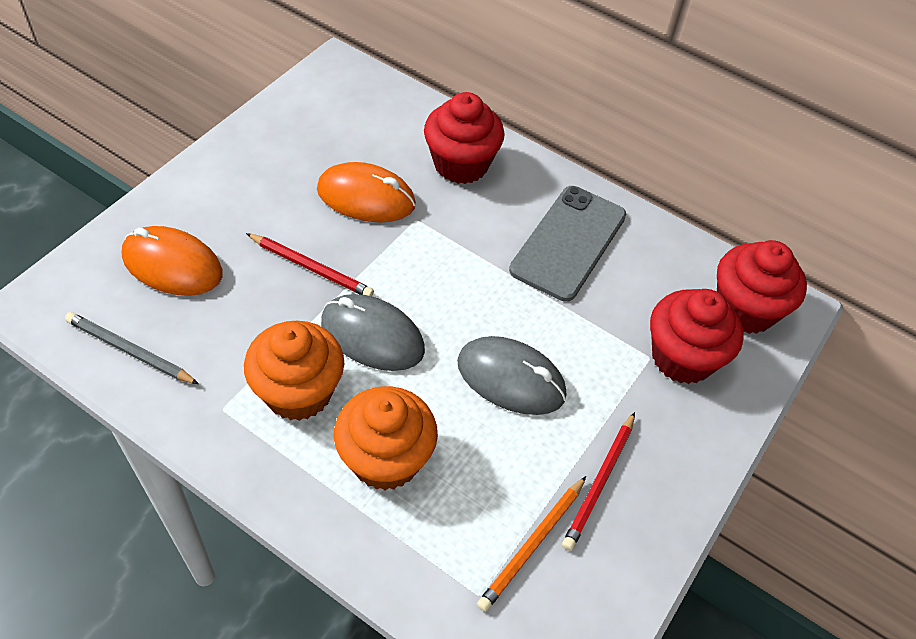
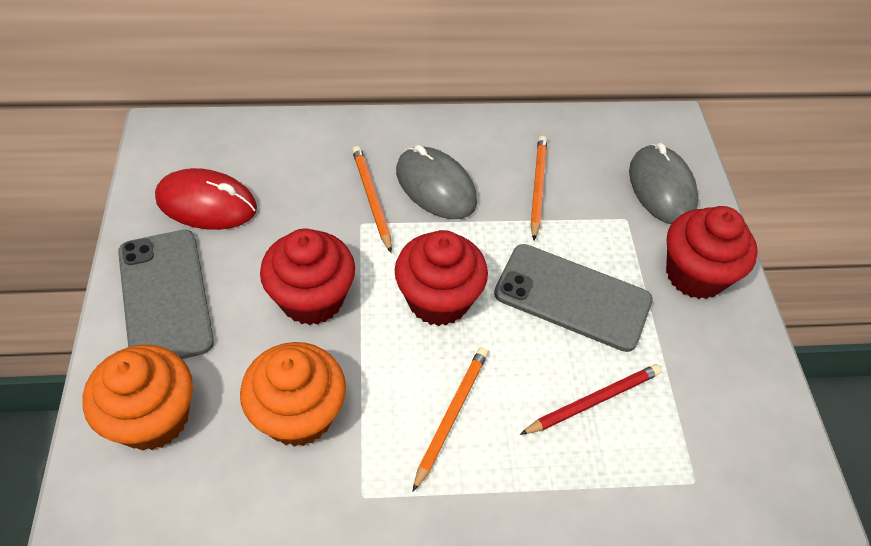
grey pencil: 1 -> 0
grey phone: 1 -> 2
orange mouse: 2 -> 0
orange pencil: 1 -> 3
red mouse: 0 -> 1
red pencil: 2 -> 1

